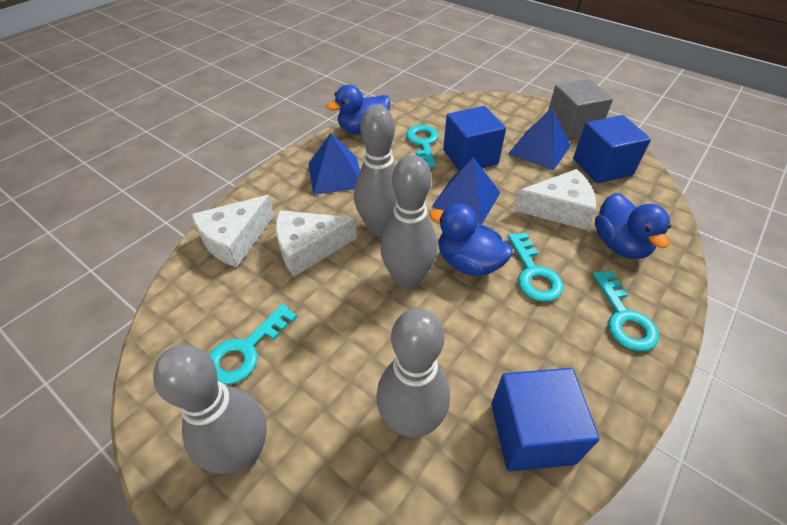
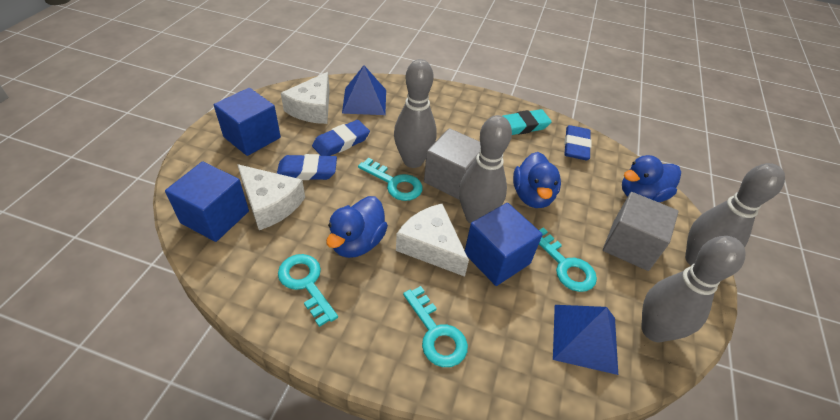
blue eraser: 0 -> 3
blue pyramid: 3 -> 2
grey cube: 1 -> 2
turquoise eraser: 0 -> 1

